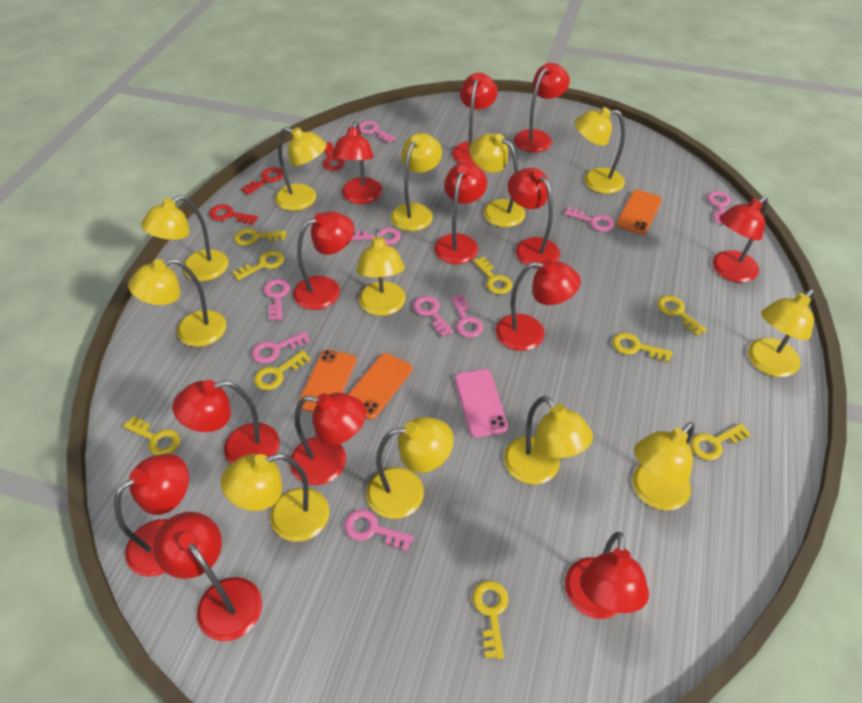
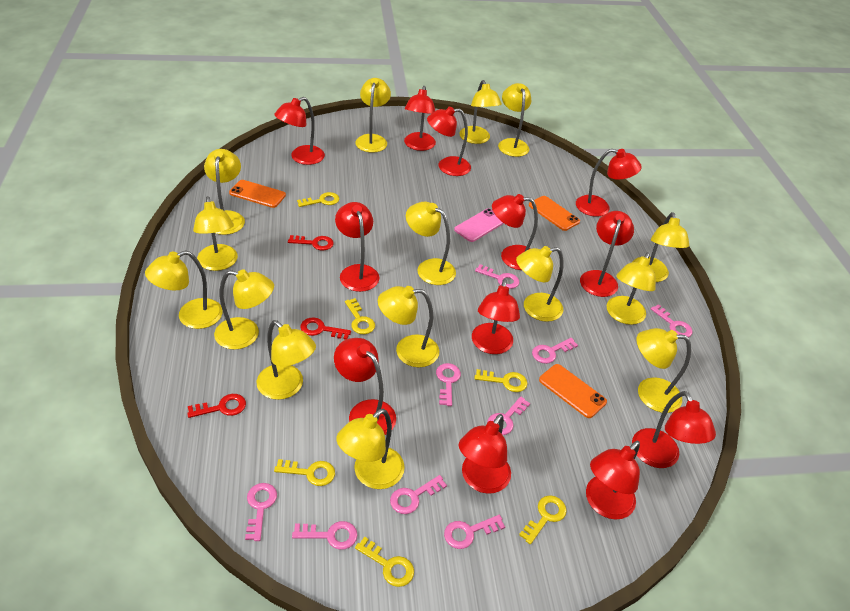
red lamp: 13 -> 12
yellow key: 9 -> 6
yellow lamp: 12 -> 15

